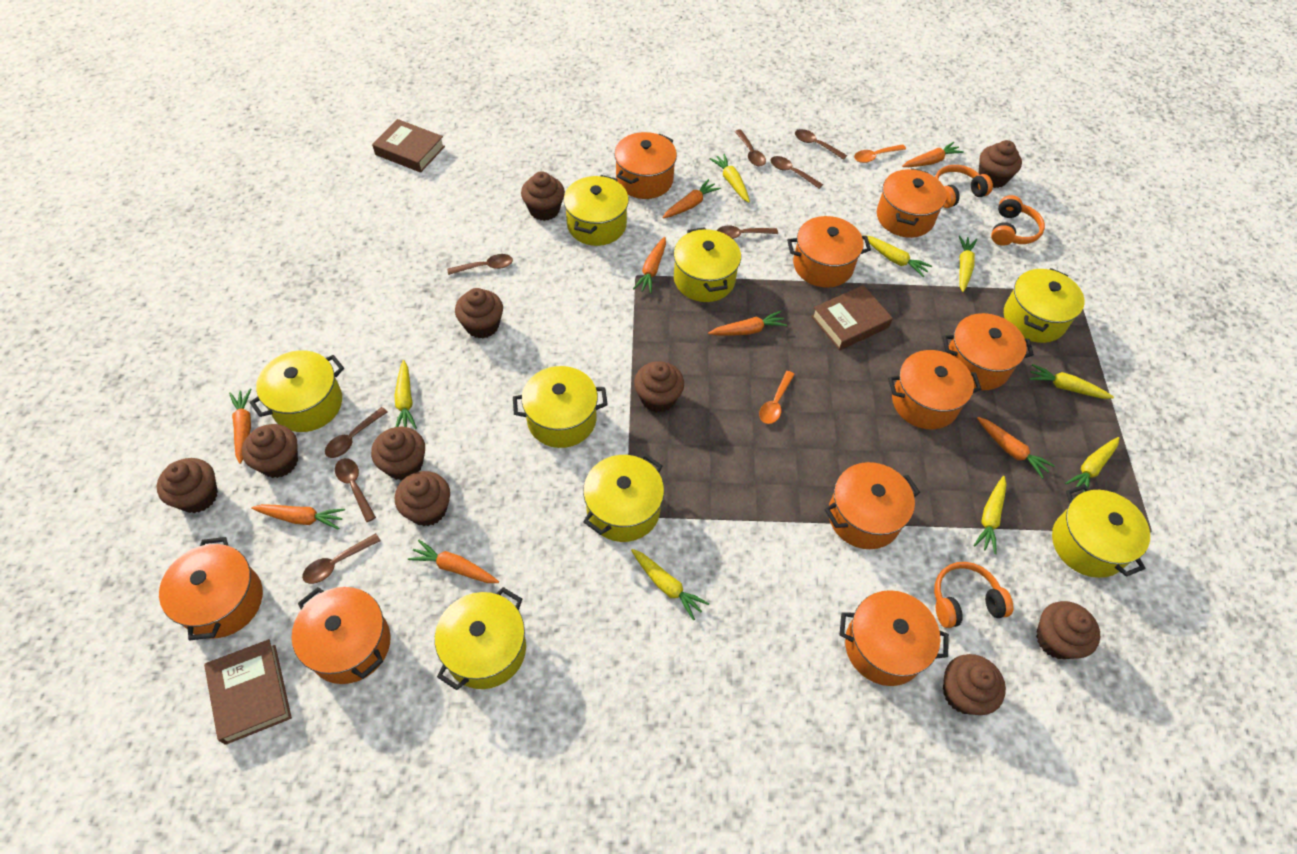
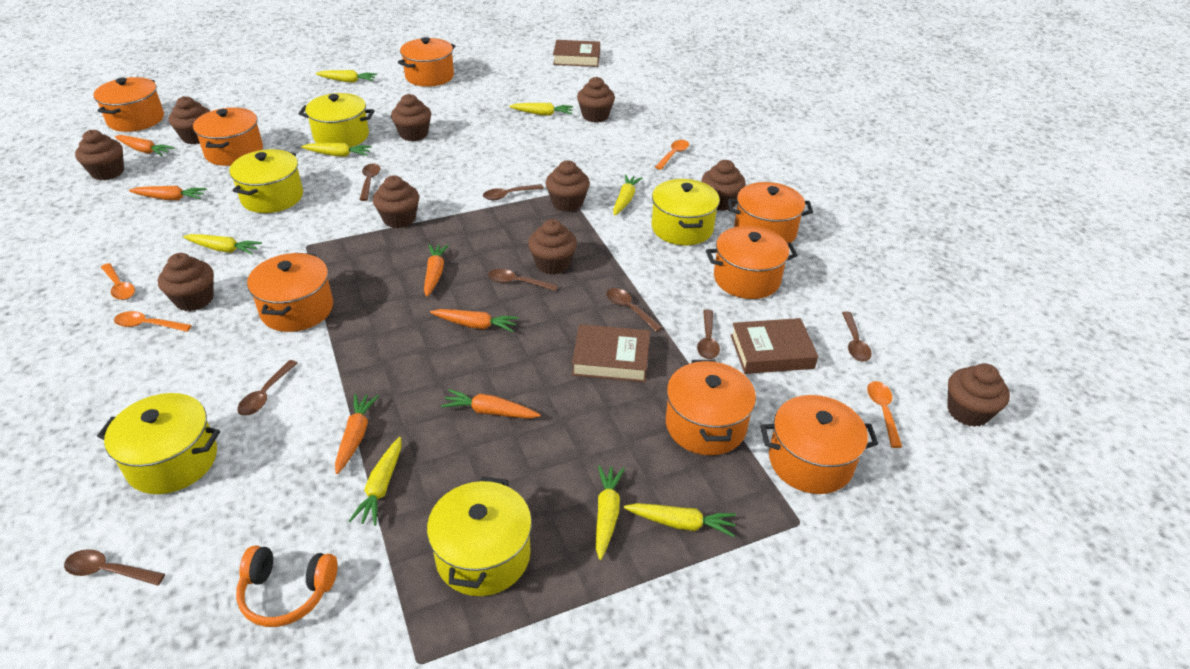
orange carrot: 8 -> 6
orange headphones: 3 -> 1
orange pot: 9 -> 8
orange spoon: 2 -> 4
yellow pot: 8 -> 5

